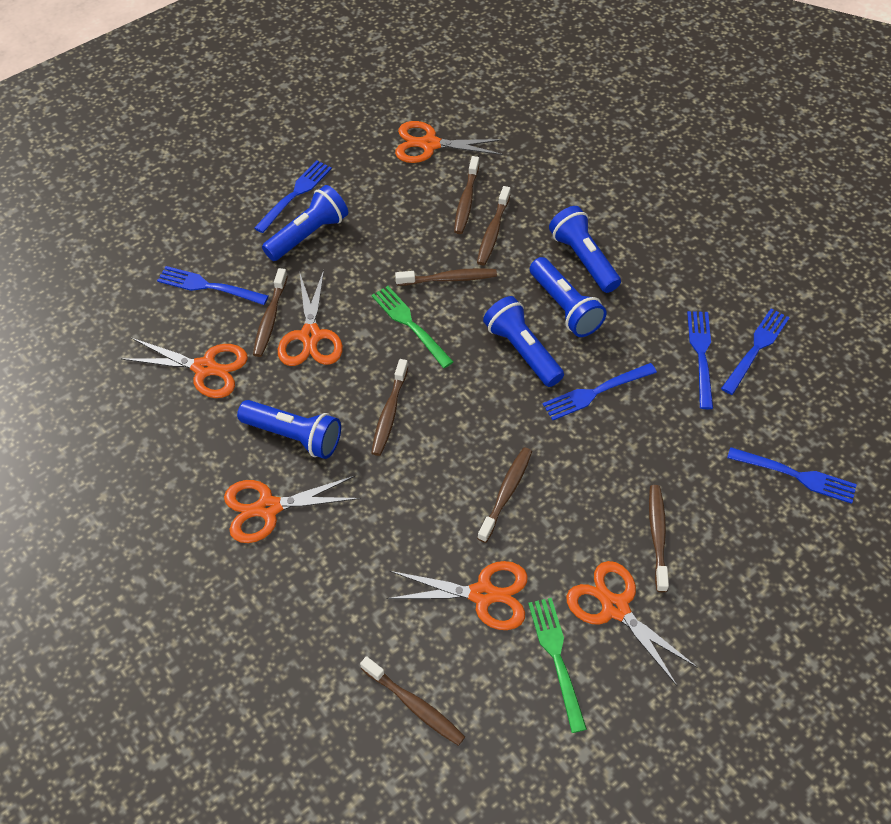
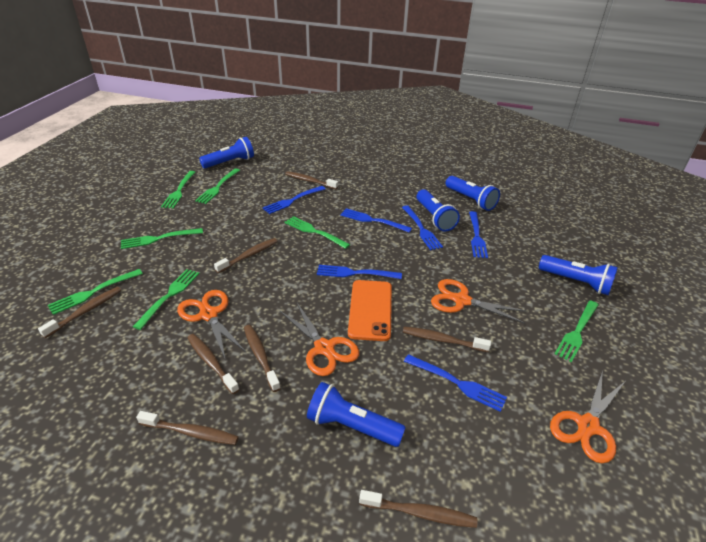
green fork: 2 -> 7
orange phone: 0 -> 1
orange scissors: 6 -> 4

